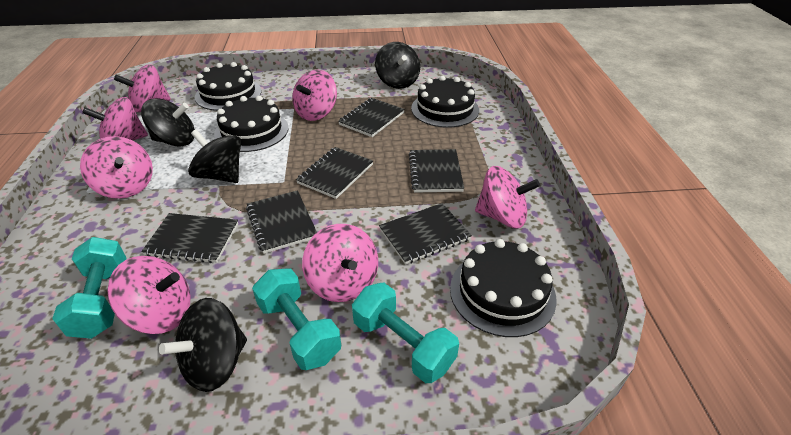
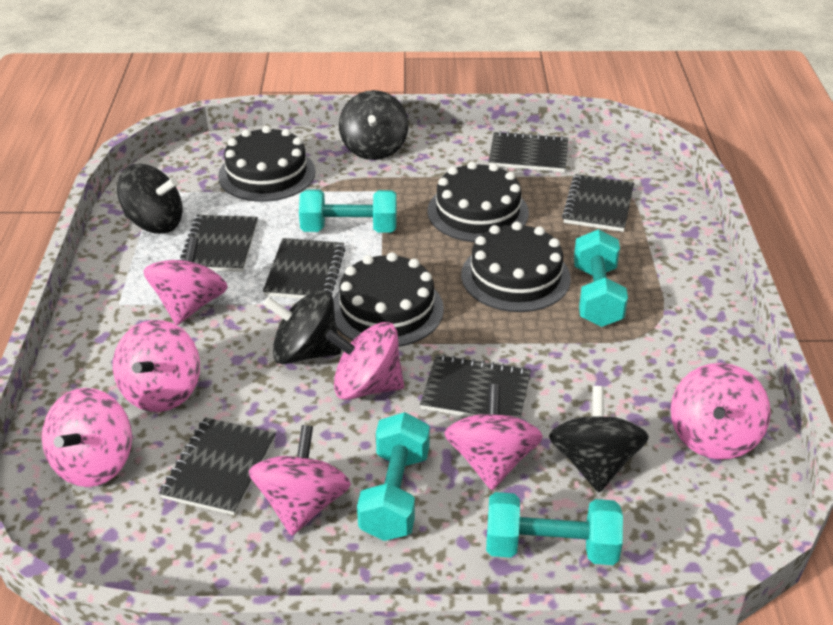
turquoise dumbbell: 3 -> 4

